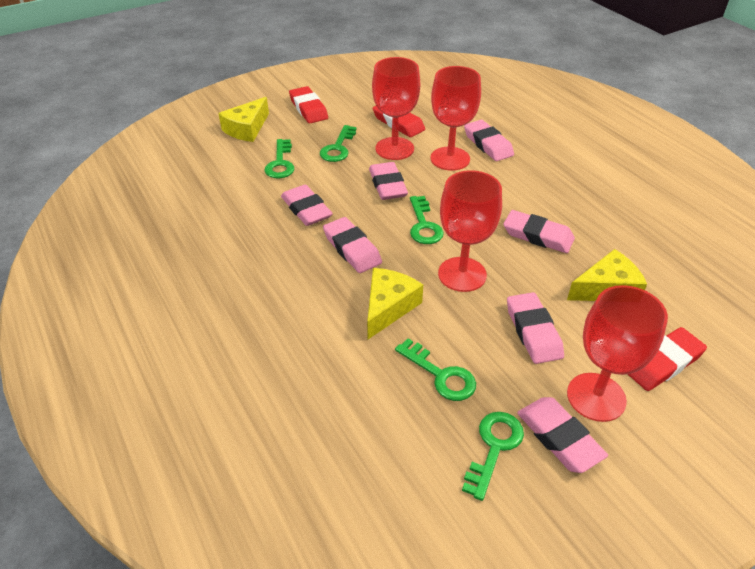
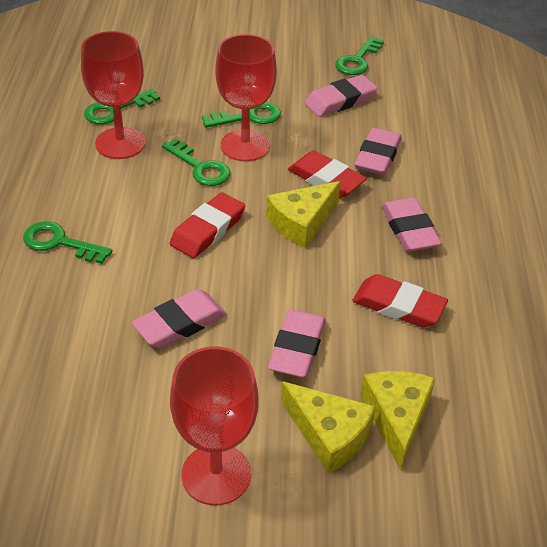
pink eraser: 7 -> 5
red goblet: 4 -> 3

